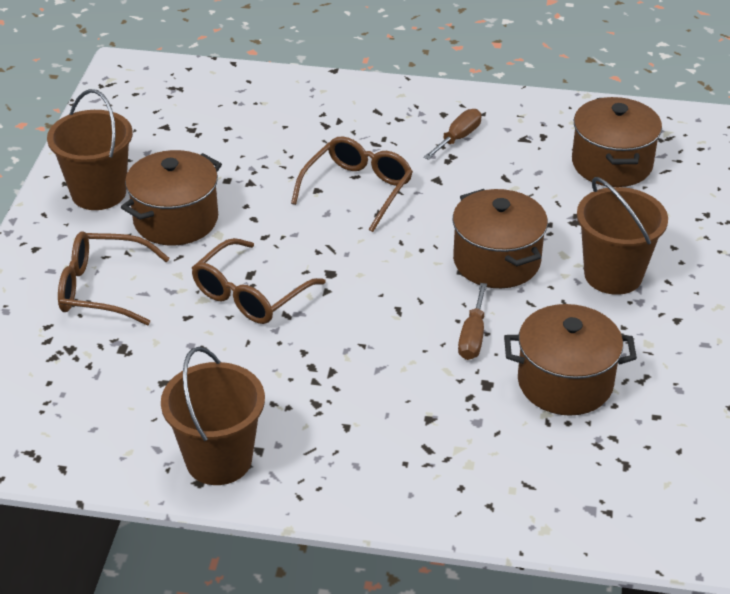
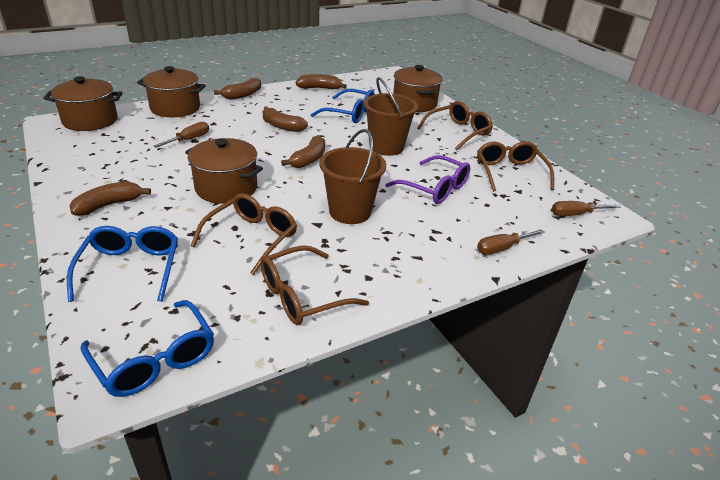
blue glasses: 0 -> 3
brown banana: 0 -> 5
brown bucket: 3 -> 2
brown glasses: 3 -> 4
brown screwdriver: 2 -> 3
purple glasses: 0 -> 1

